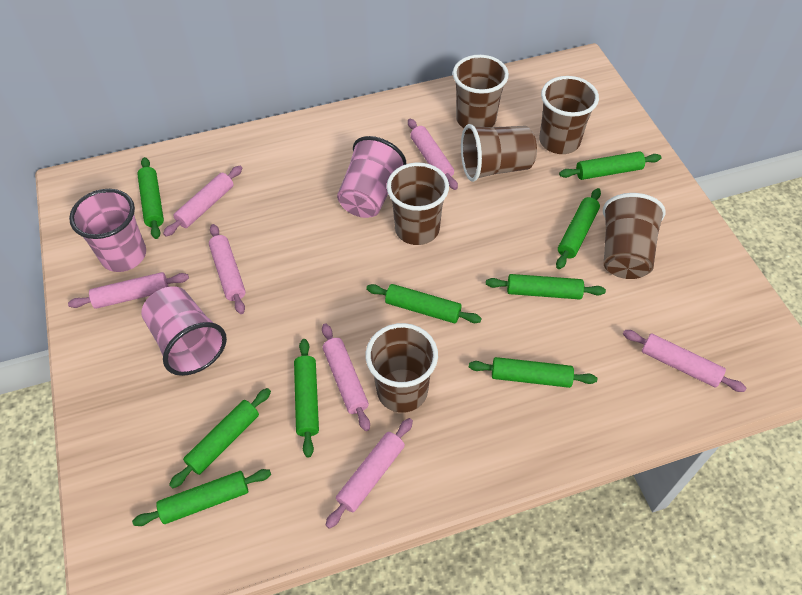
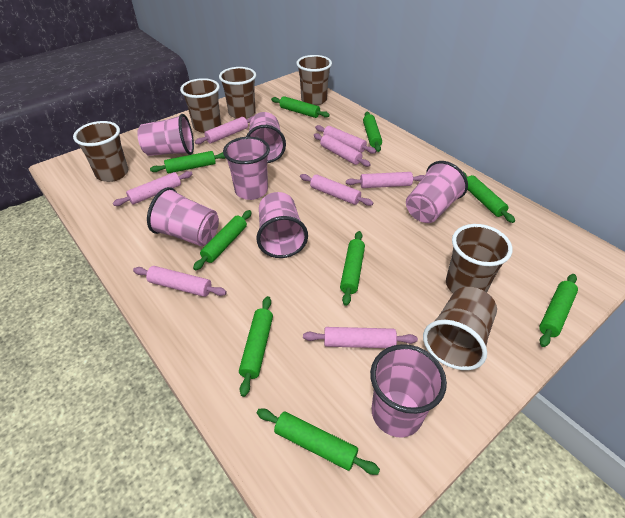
pink cup: 3 -> 7
pink rolling pin: 7 -> 8

